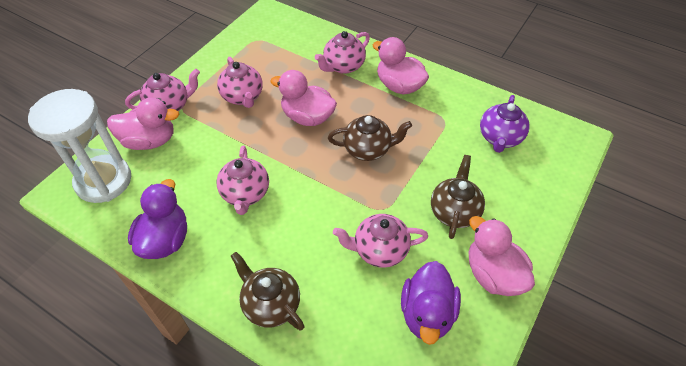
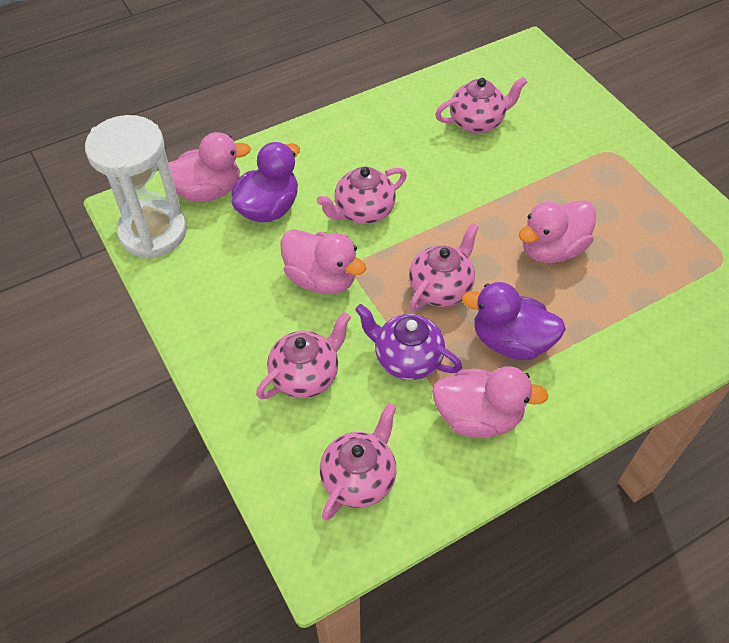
brown teapot: 3 -> 0

